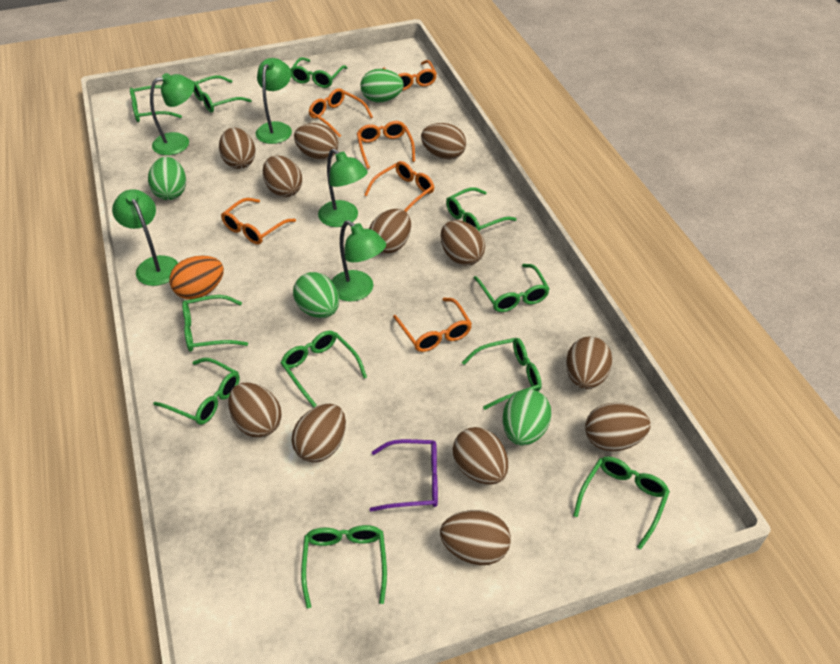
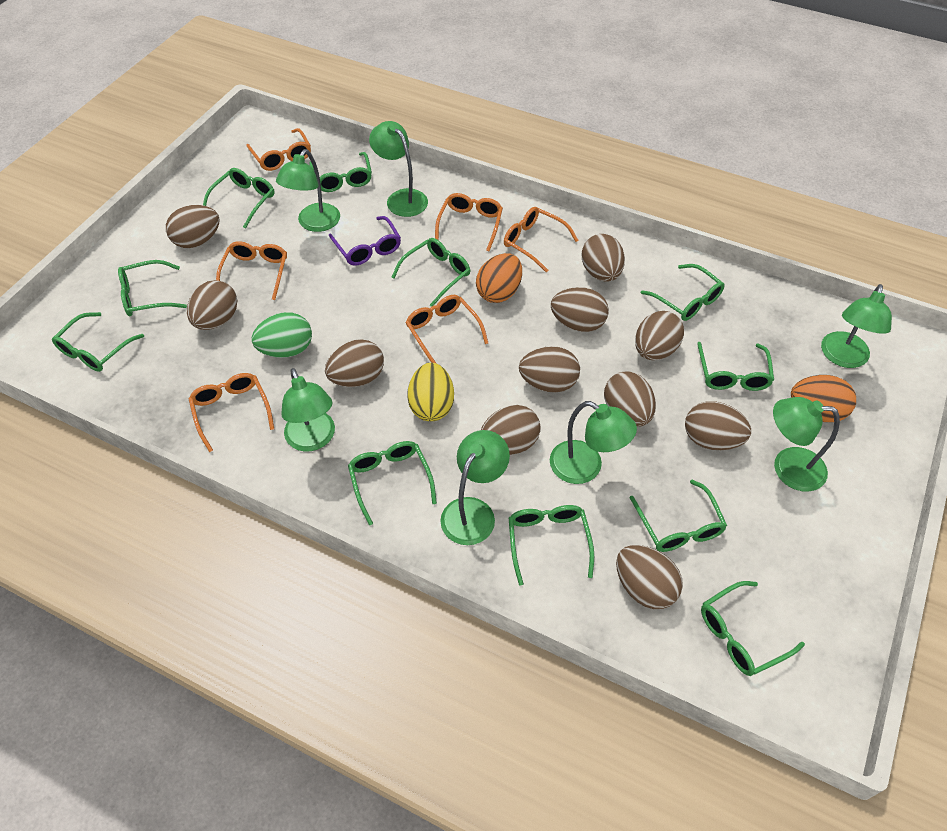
brown egg: 12 -> 11
green egg: 4 -> 1
green lamp: 5 -> 7
orange egg: 1 -> 2
yellow egg: 0 -> 1

